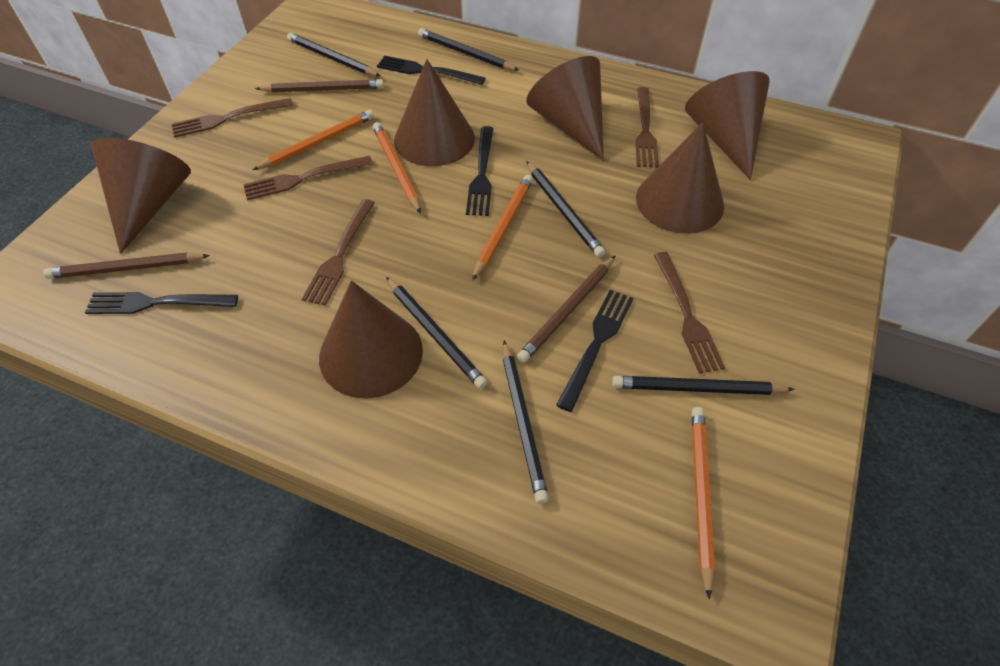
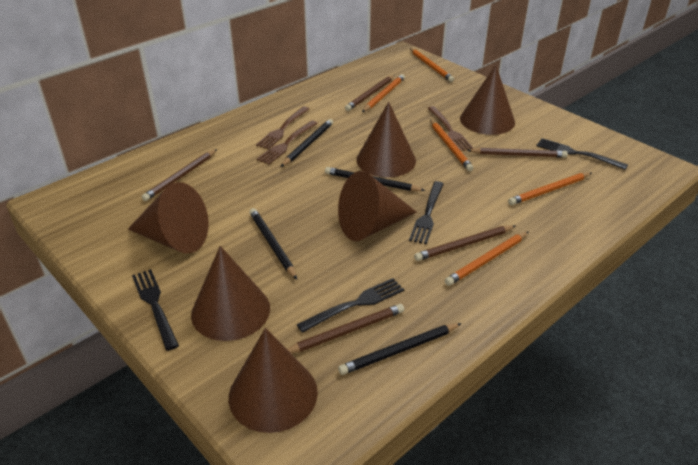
black pencil: 6 -> 4
brown fork: 5 -> 3
brown pencil: 3 -> 5
orange pencil: 4 -> 5

